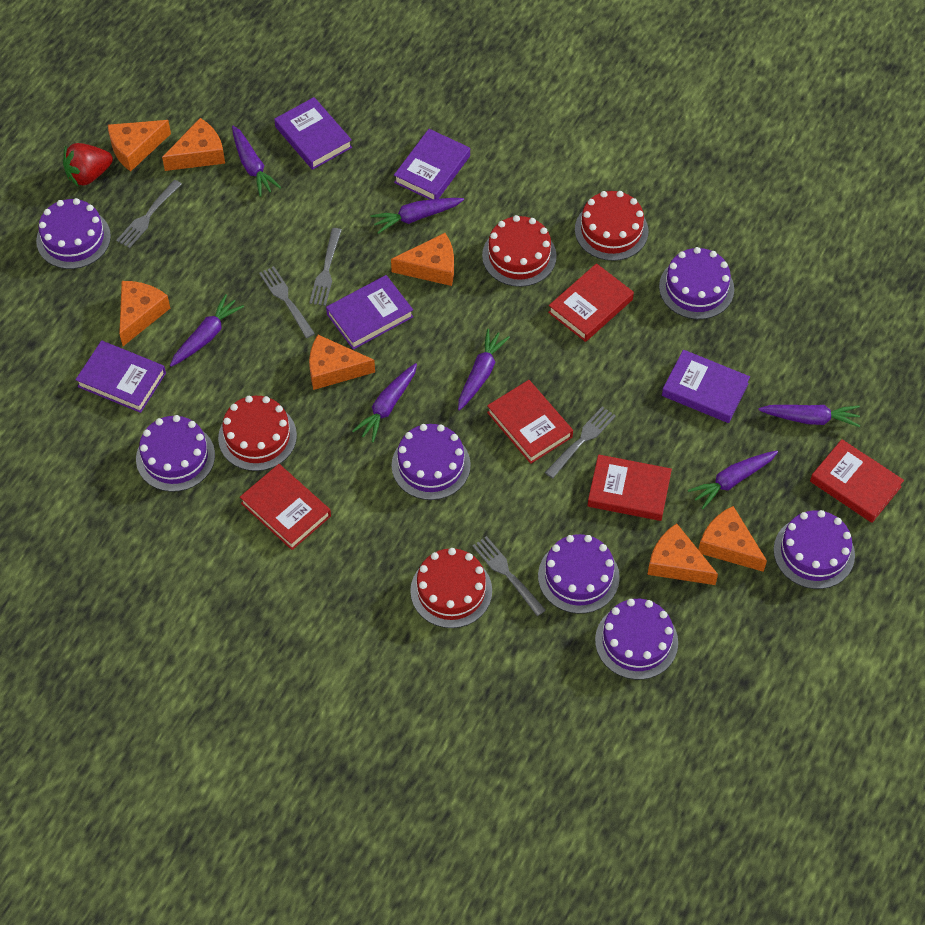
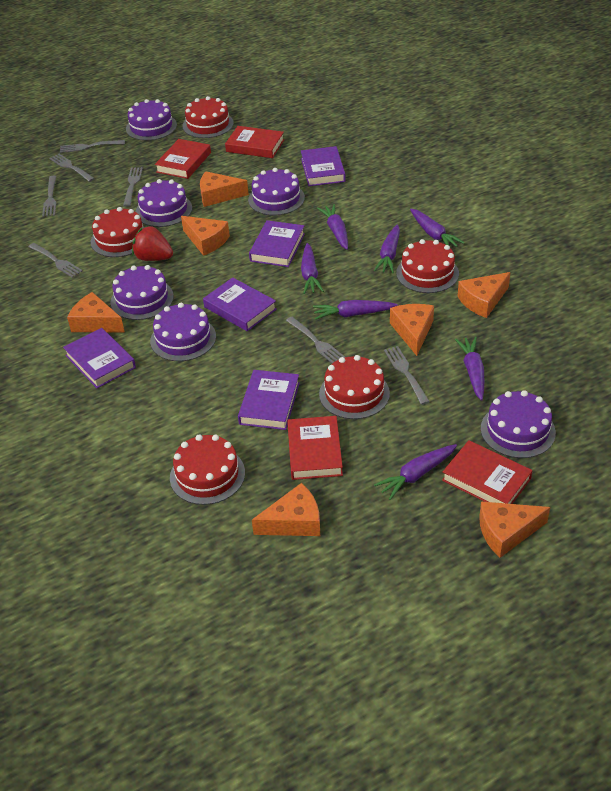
grey fork: 5 -> 7
purple cake: 7 -> 6
red book: 5 -> 4
red cake: 4 -> 5

